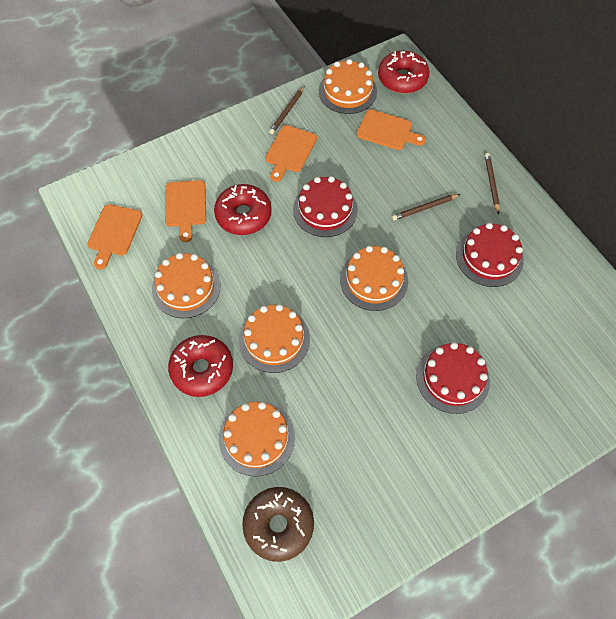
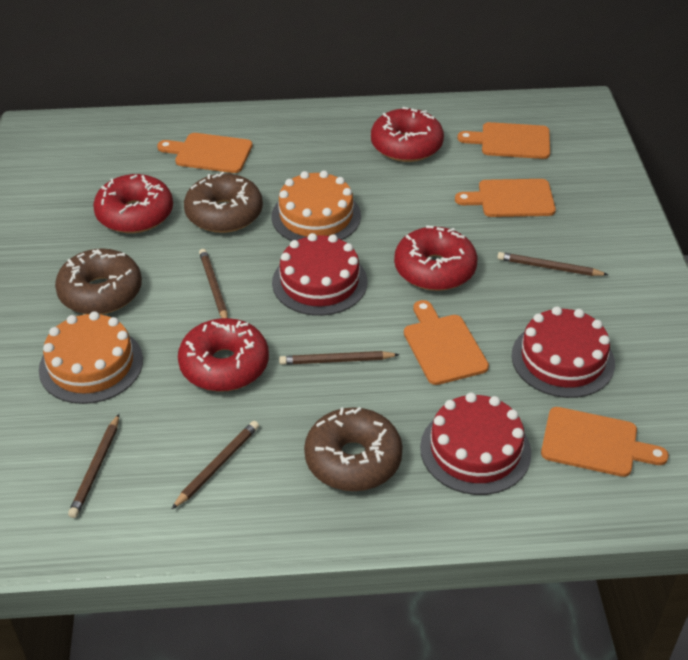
brown donut: 1 -> 3
brown pencil: 3 -> 5
orange cake: 5 -> 2
orange cutting board: 4 -> 5
red donut: 3 -> 4

